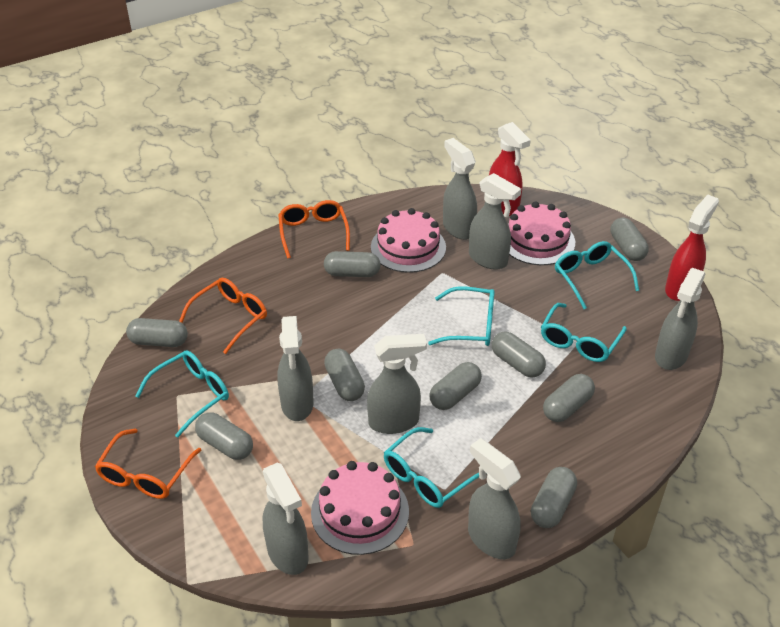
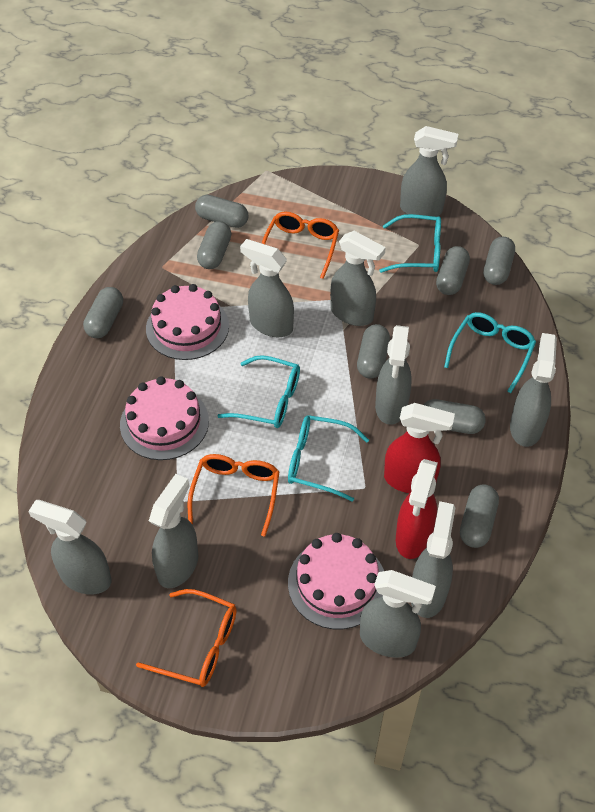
grey capsule: 9 -> 8
grey spray bottle: 7 -> 9
turquoise glasses: 5 -> 4

